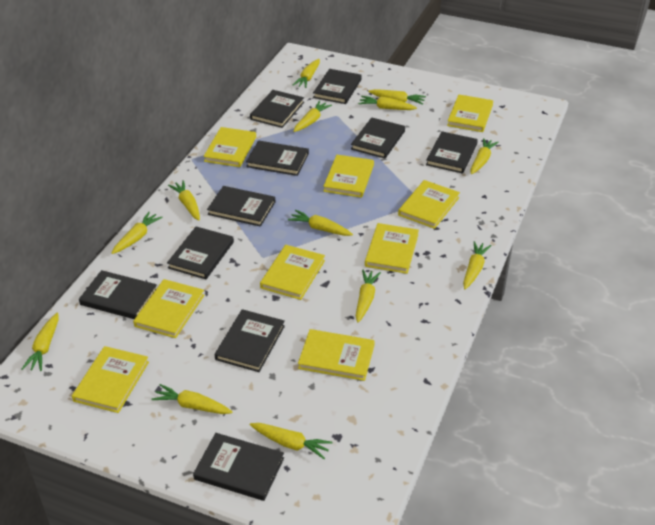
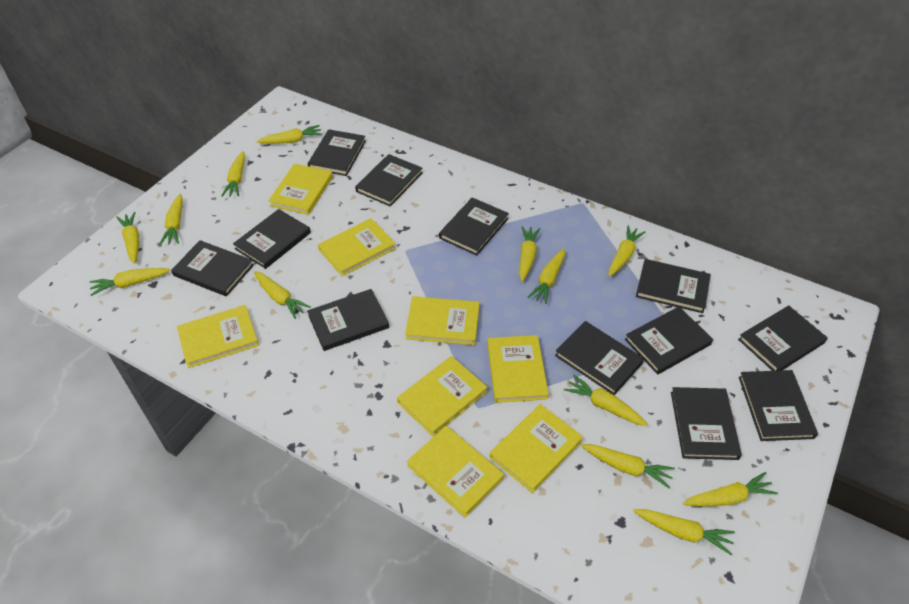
black book: 10 -> 12
yellow book: 9 -> 8

